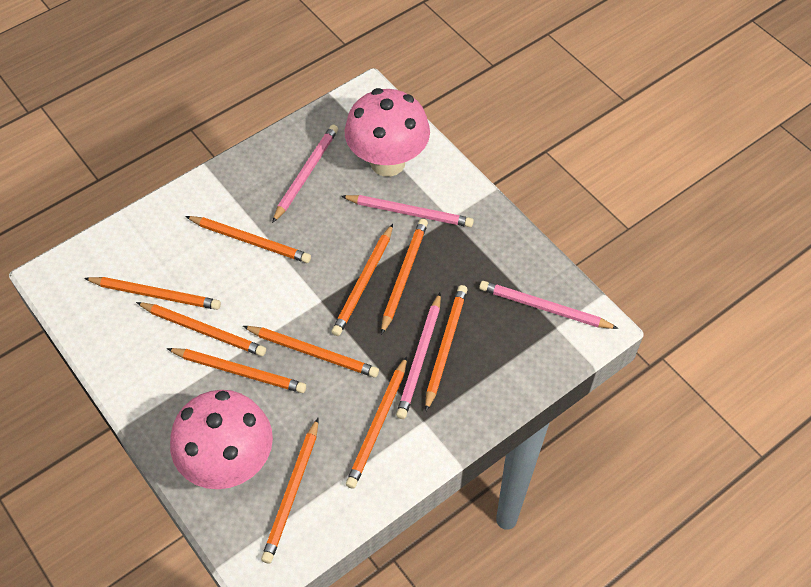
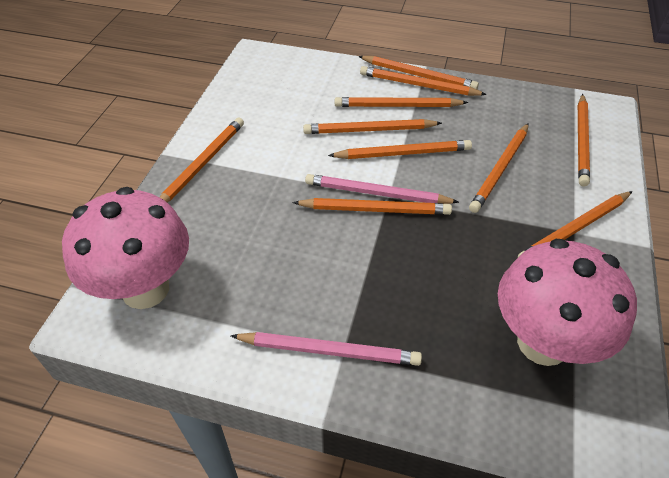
pink pencil: 4 -> 2

